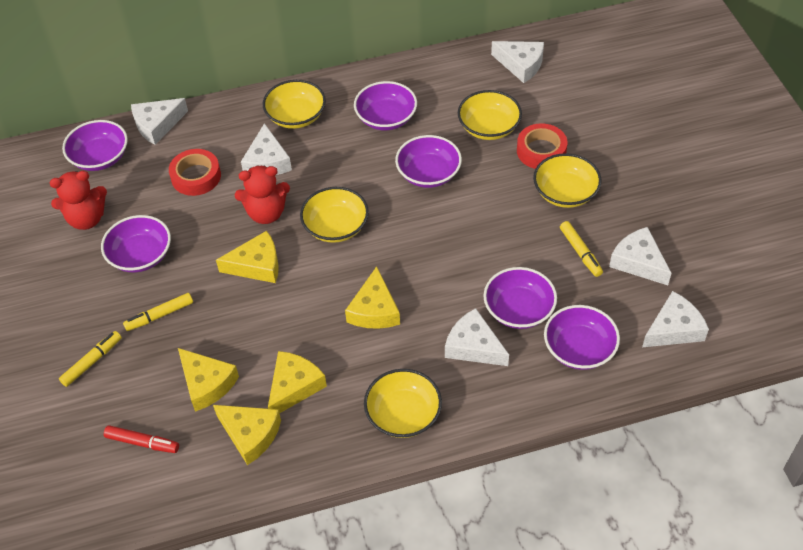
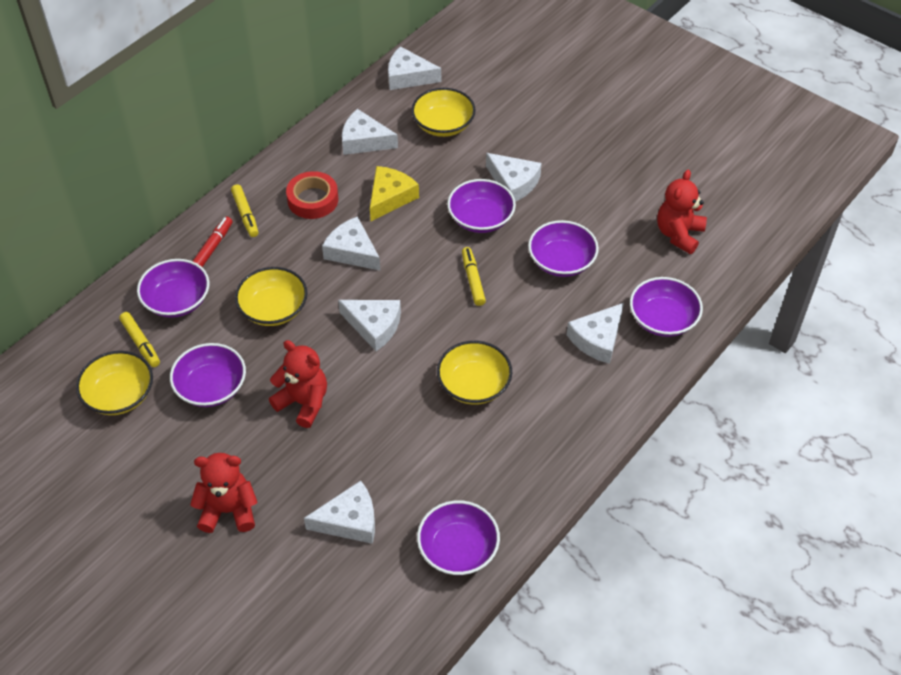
red tape: 2 -> 1
red teddy bear: 2 -> 3
white cheese: 6 -> 7
yellow bowl: 5 -> 4
yellow cheese: 5 -> 1

